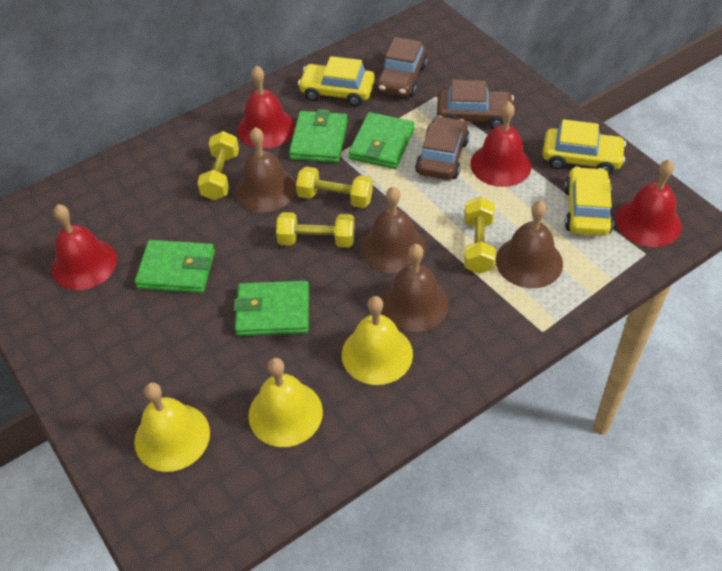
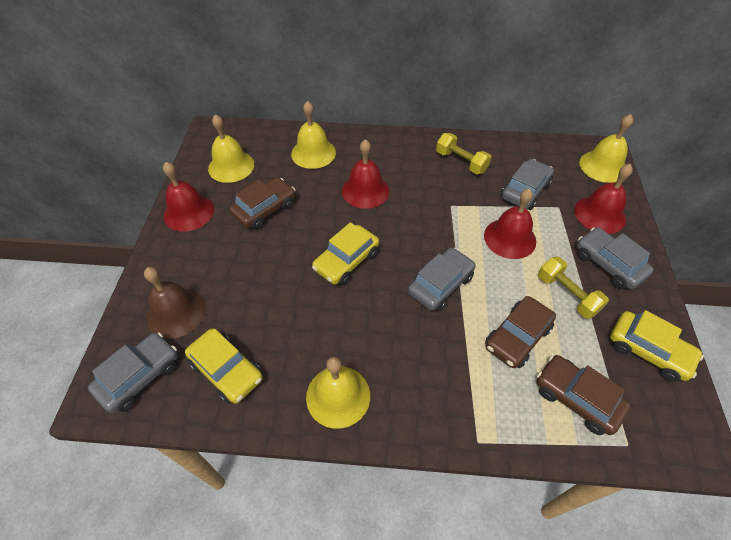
brown bell: 4 -> 1
green wallet: 4 -> 0
grey car: 0 -> 4
yellow bell: 3 -> 4
yellow dumbbell: 4 -> 2

